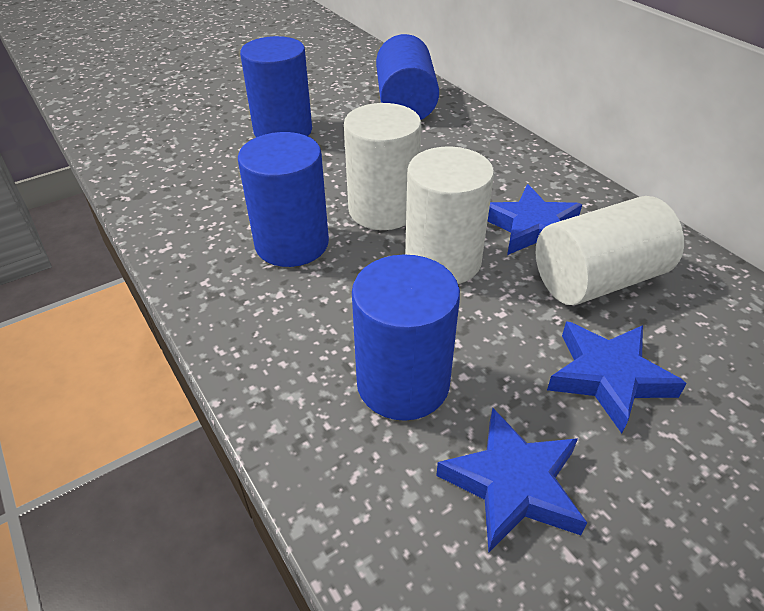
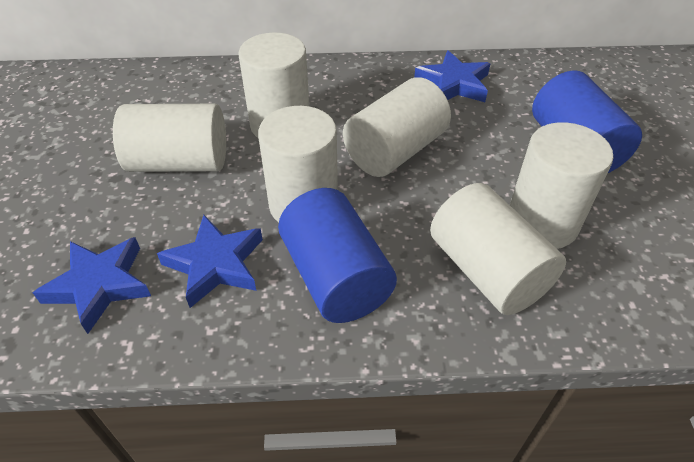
blue cylinder: 4 -> 2
white cylinder: 3 -> 6

